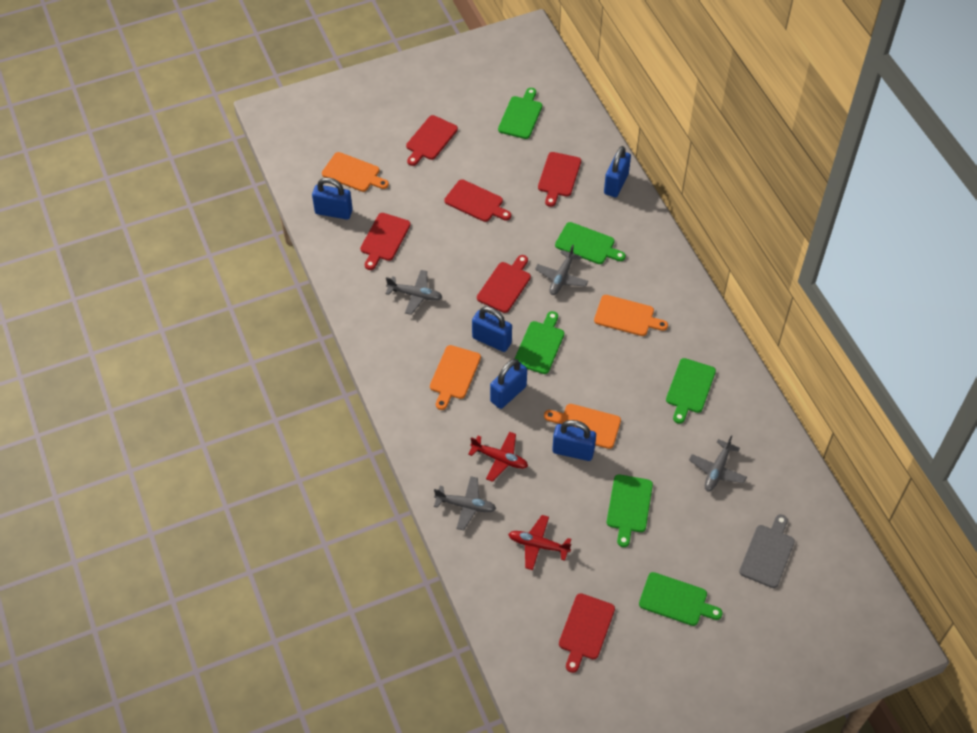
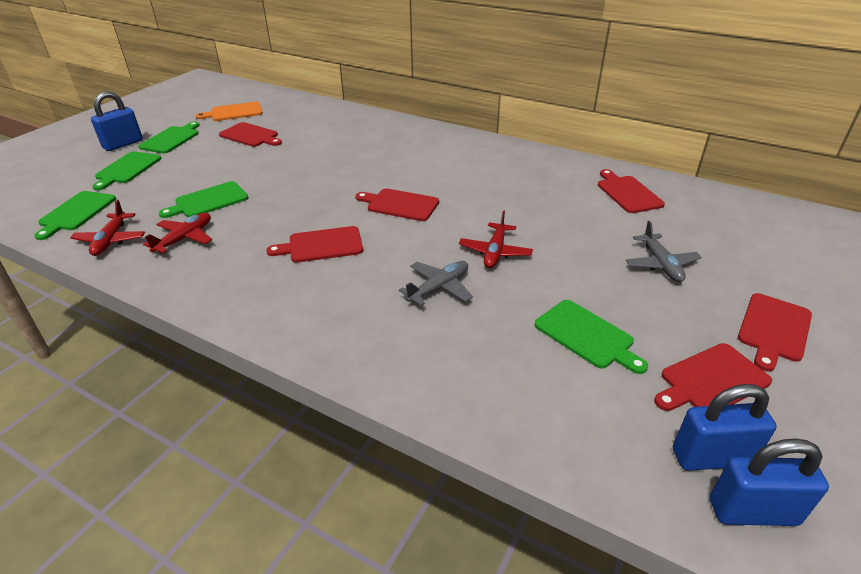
blue padlock: 5 -> 3
green cutting board: 6 -> 5
grey cutting board: 1 -> 0
grey plane: 4 -> 2
orange cutting board: 4 -> 1
red plane: 2 -> 3

